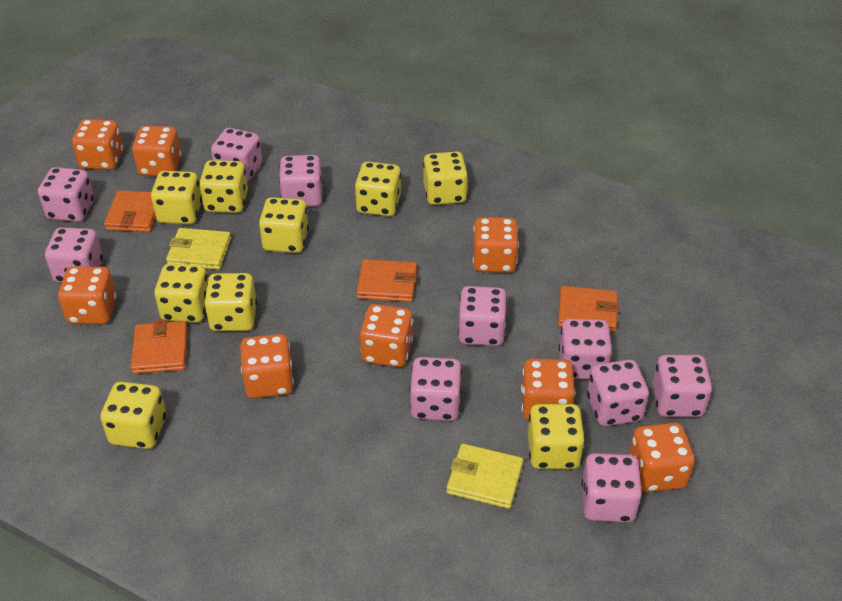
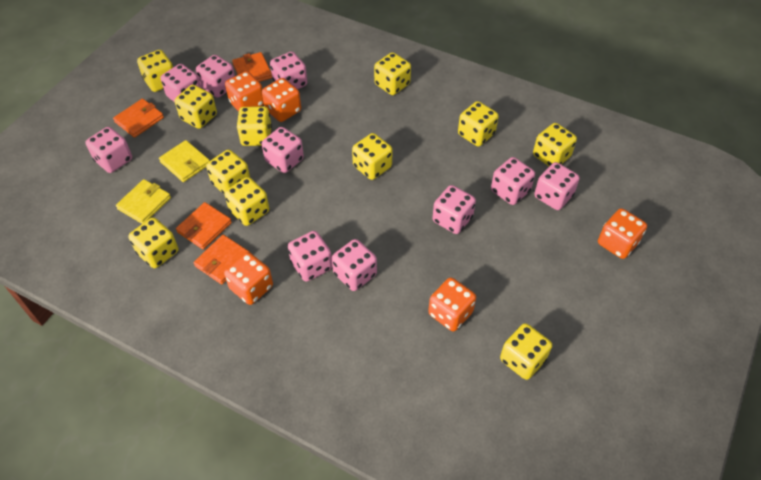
orange dice: 8 -> 5
yellow dice: 9 -> 11

